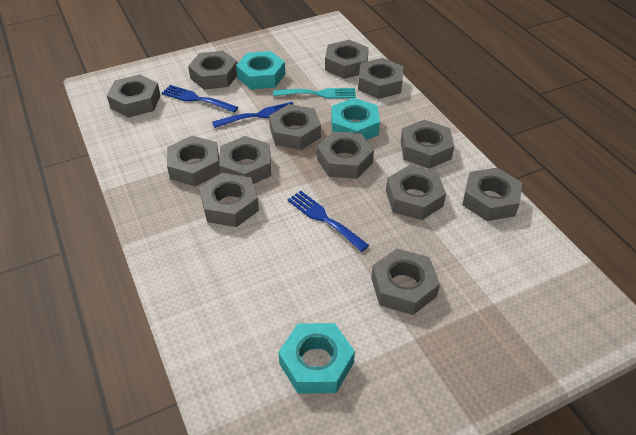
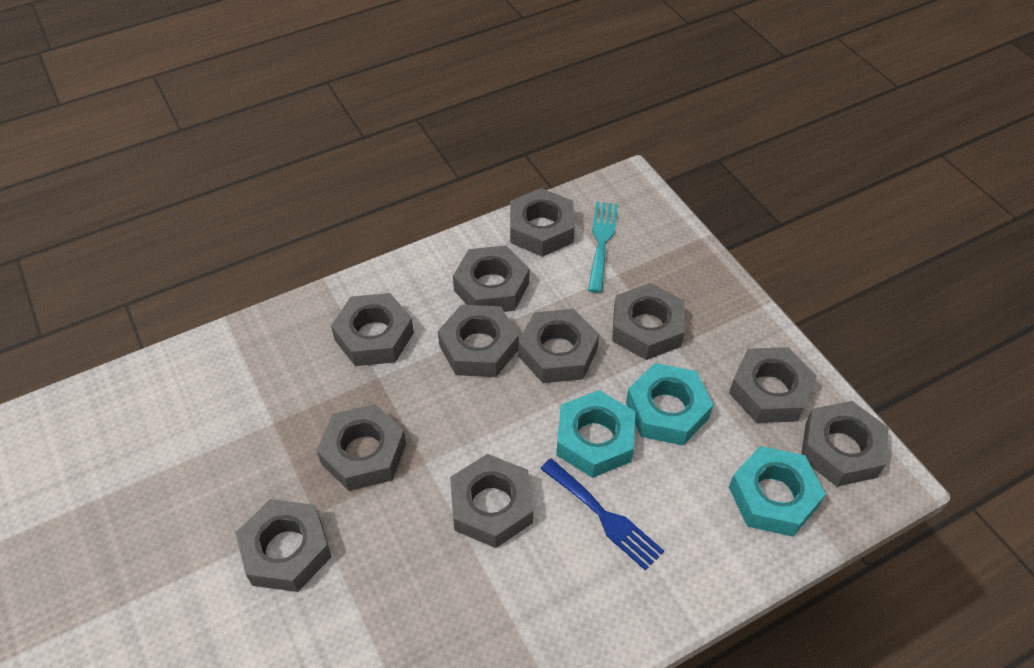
blue fork: 3 -> 1
grey nut: 13 -> 11

